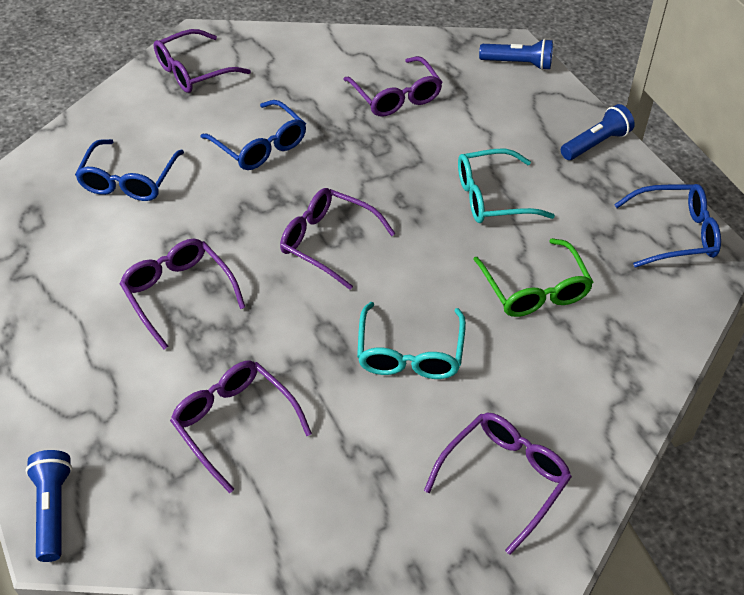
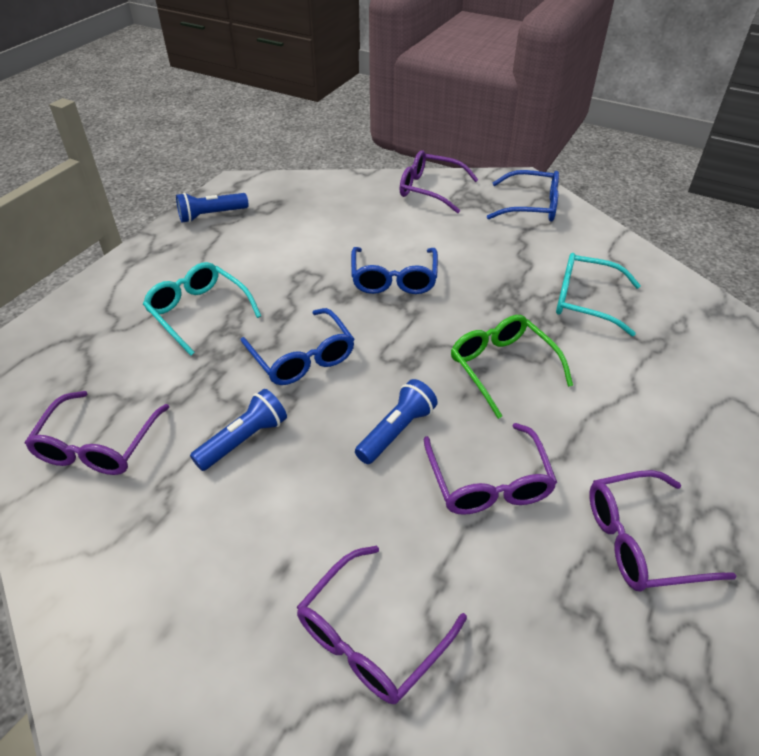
purple glasses: 6 -> 5

